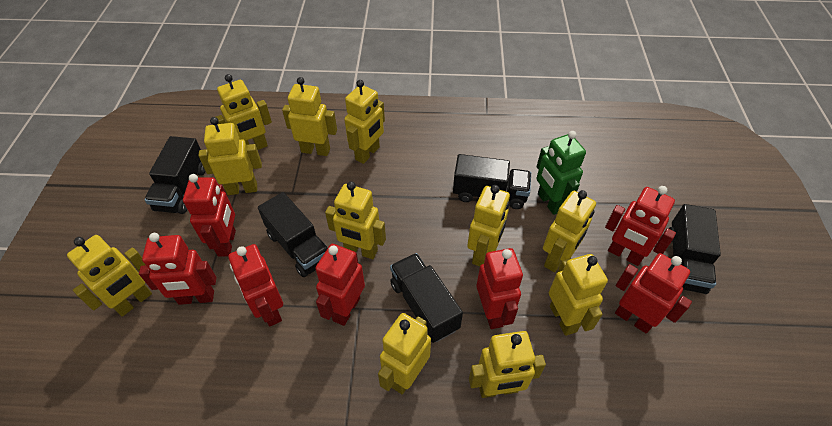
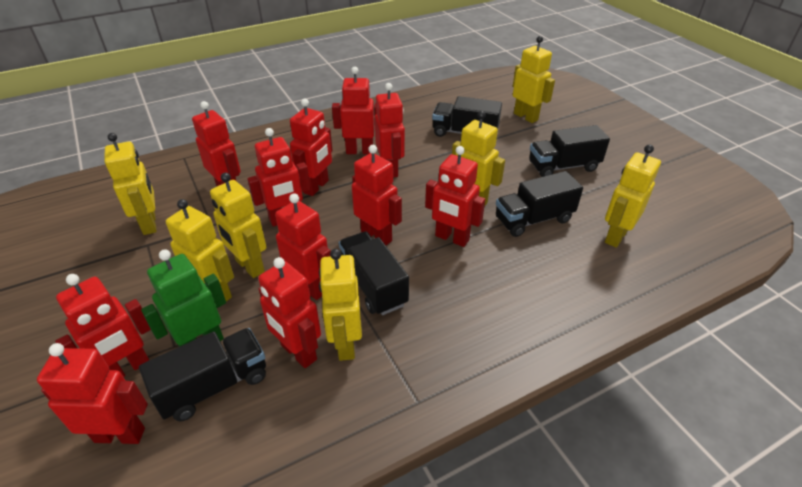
red robot: 7 -> 11
yellow robot: 11 -> 7

